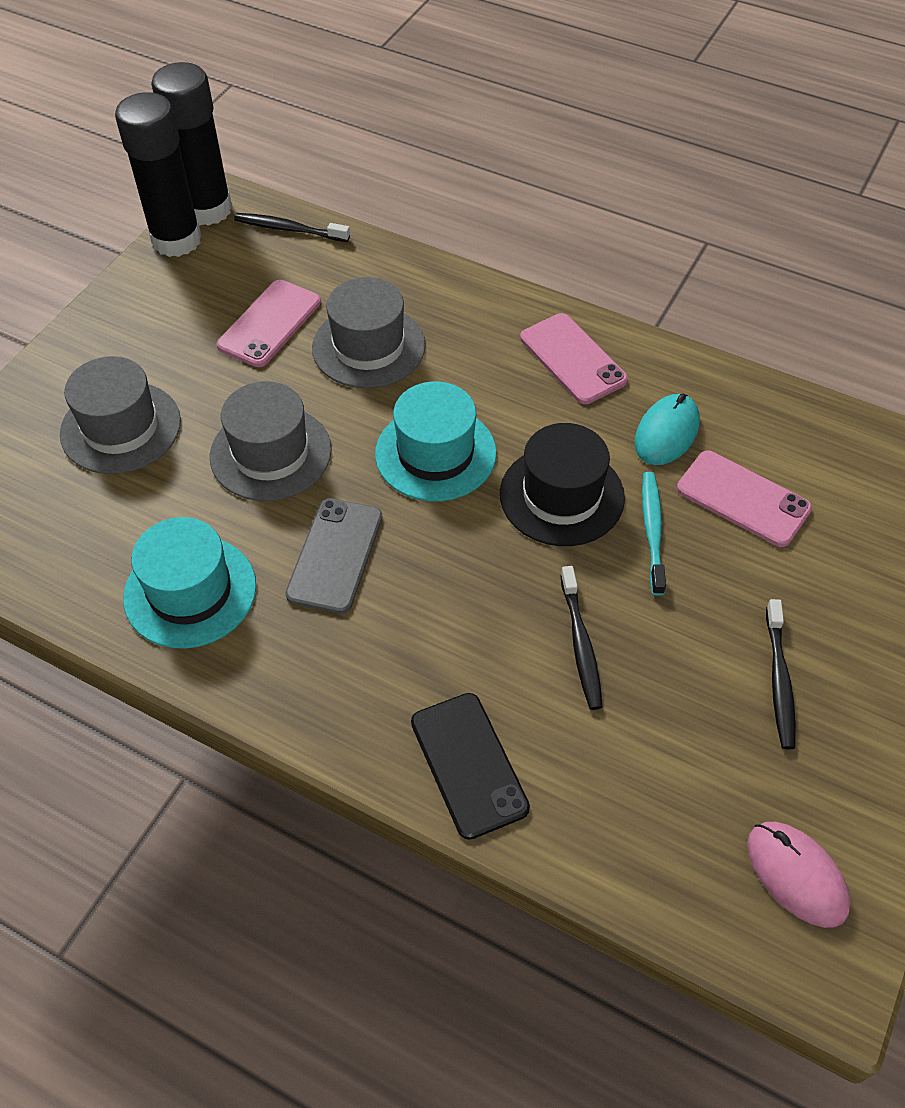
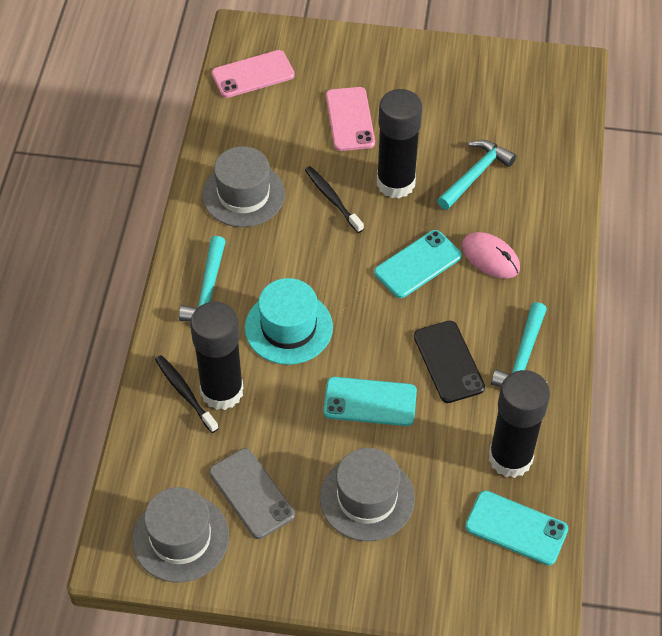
black glue stick: 2 -> 3
black hat: 1 -> 0
black toothbrush: 3 -> 2
pink phone: 3 -> 2
turquoise hammer: 0 -> 3
turquoise hat: 2 -> 1
turquoise mouse: 1 -> 0
turquoise phone: 0 -> 3
turquoise toothbrush: 1 -> 0

